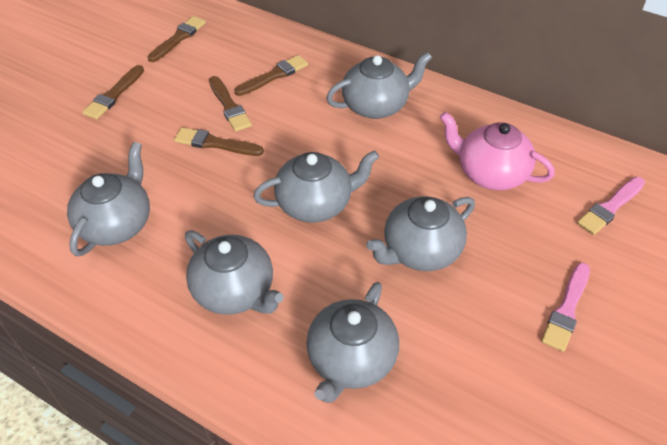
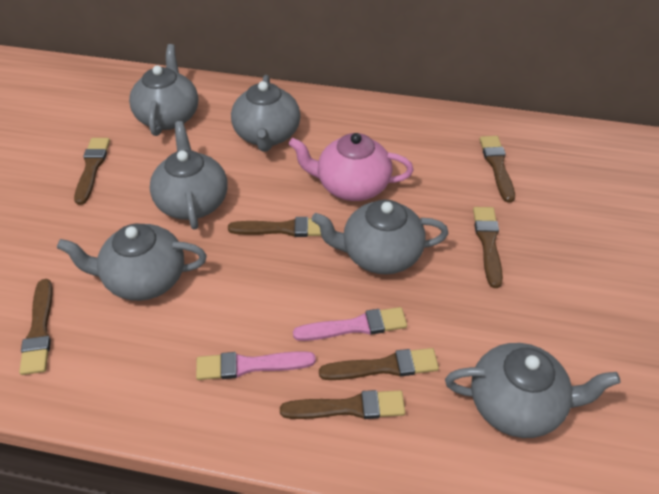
brown brush: 5 -> 7

